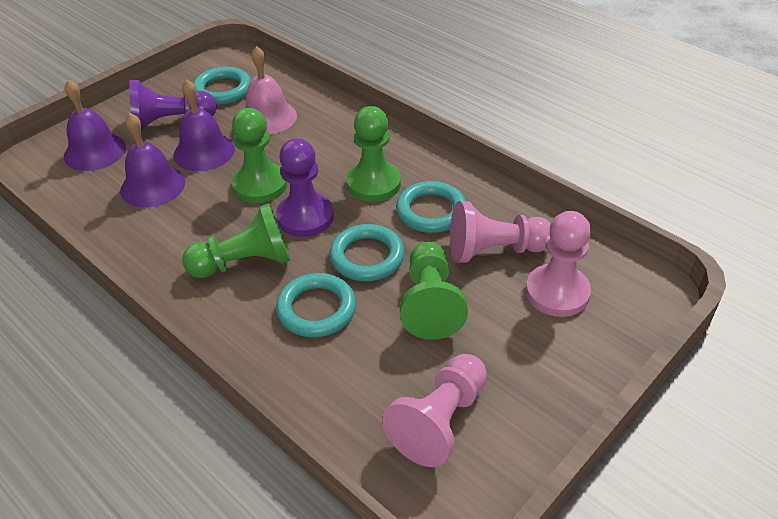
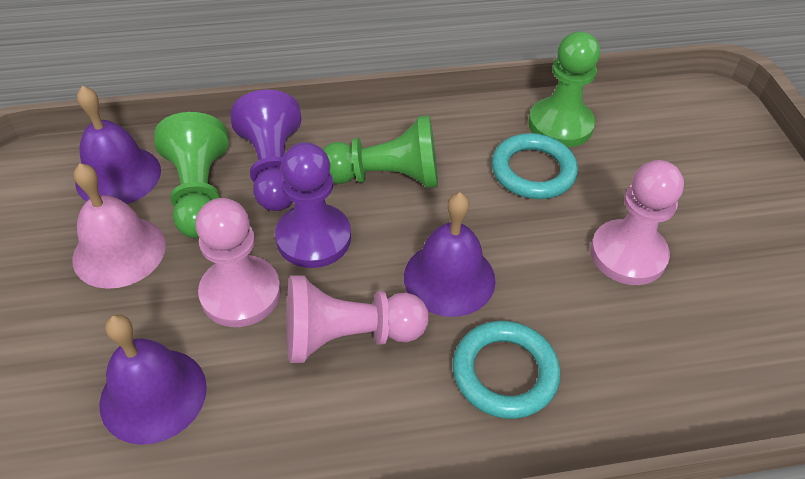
green pawn: 4 -> 3
turquoise ring: 4 -> 2

